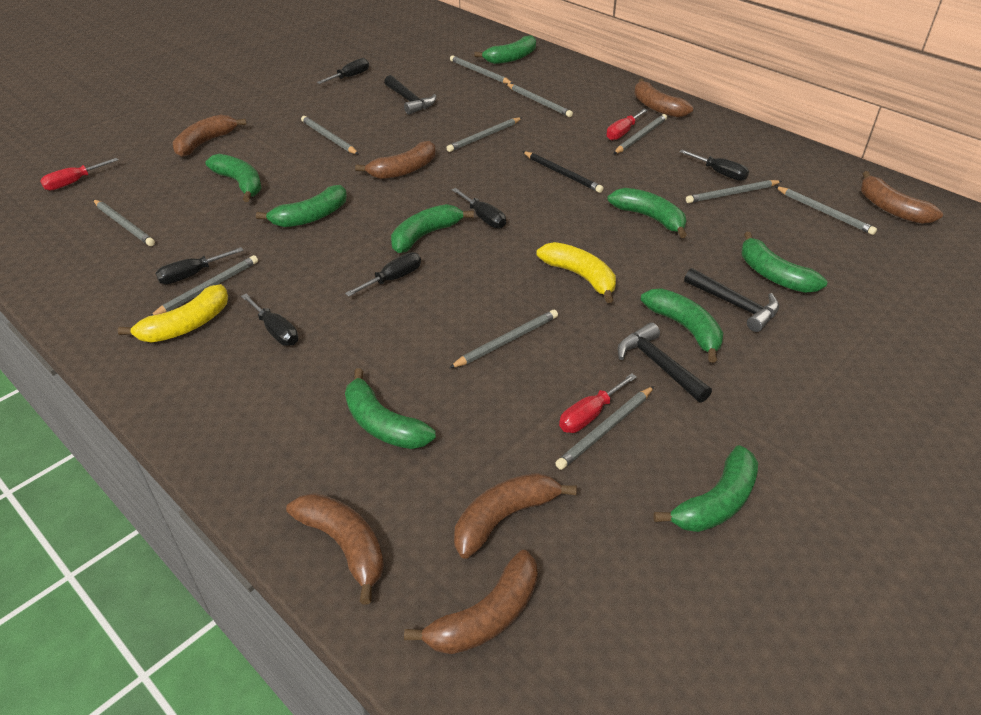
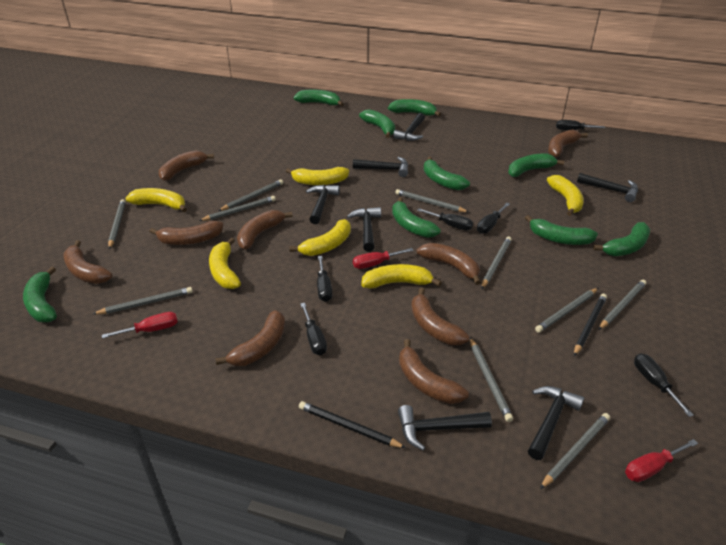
black hammer: 3 -> 7
black pencil: 1 -> 2
brown banana: 7 -> 9
grey pencil: 11 -> 10
yellow banana: 2 -> 6

